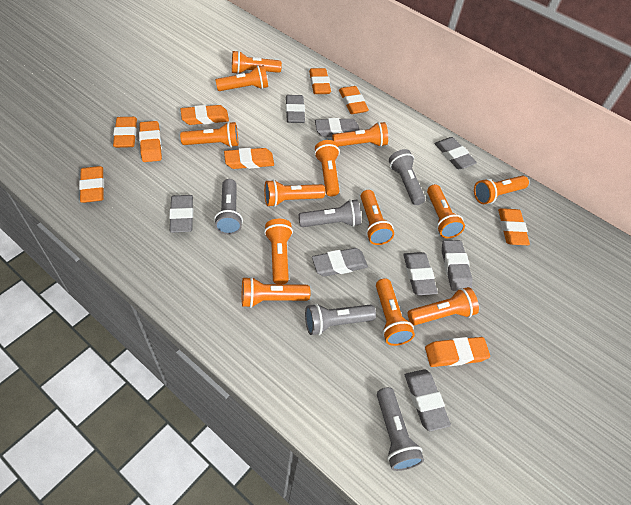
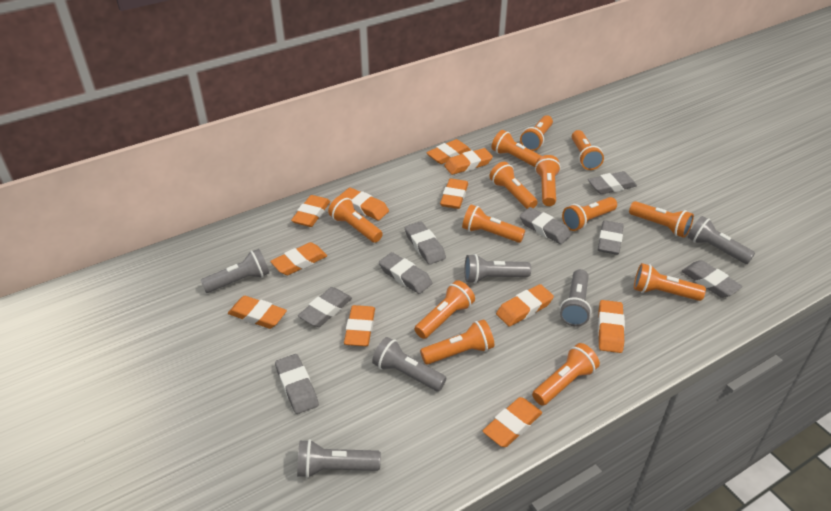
grey flashlight: 5 -> 6
orange eraser: 9 -> 11

